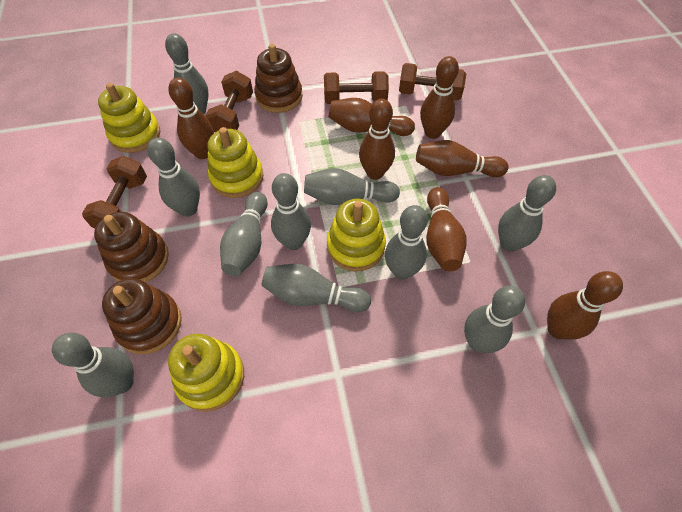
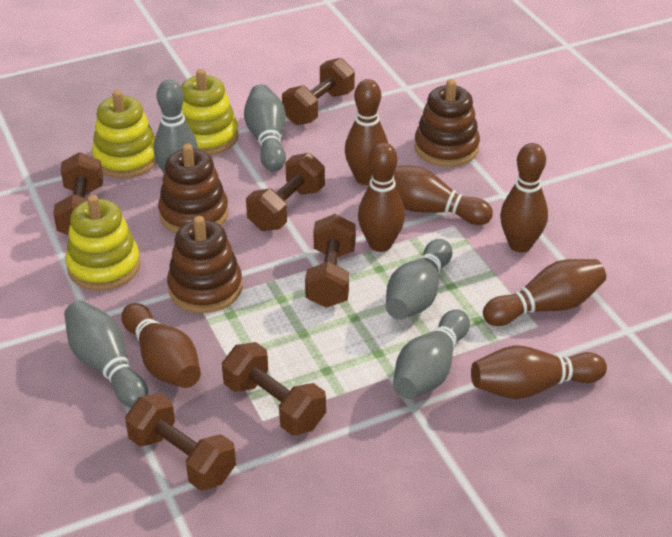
brown dumbbell: 4 -> 6
grey bowling pin: 10 -> 5
yellow stacking toy: 4 -> 3

